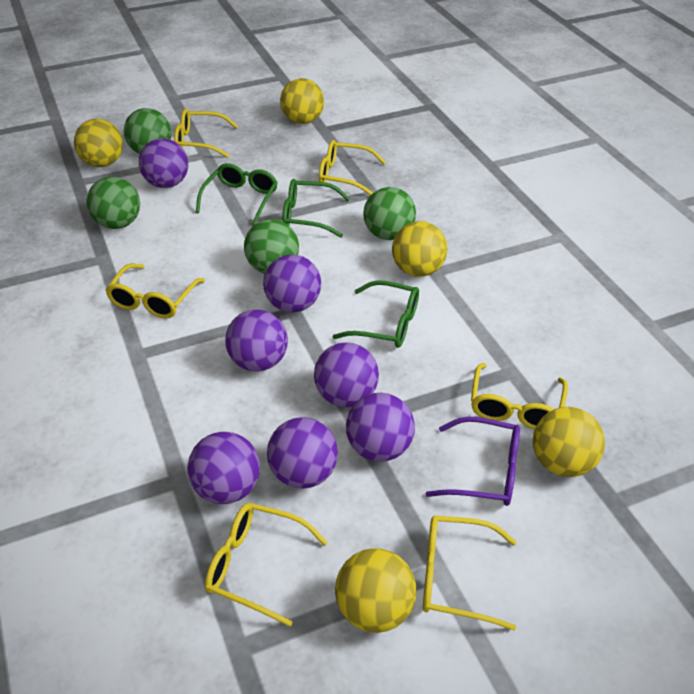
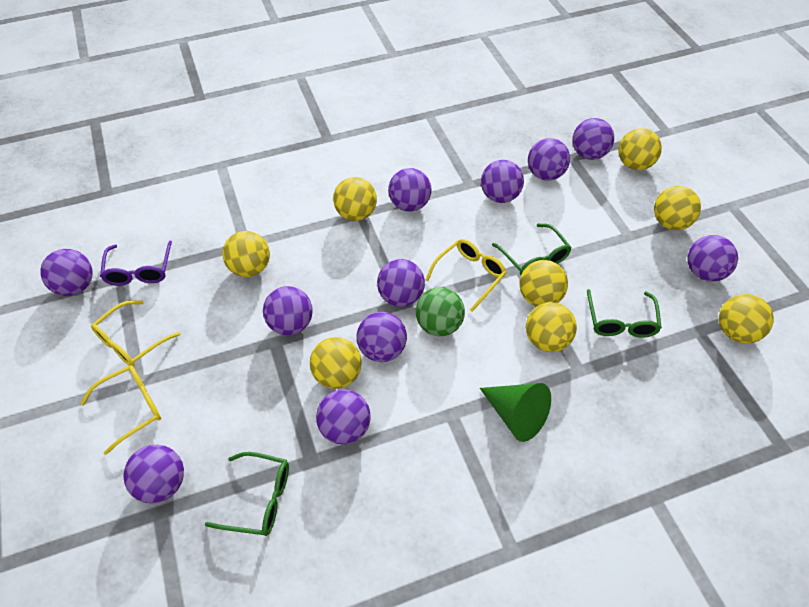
green ball: 4 -> 1
green cone: 0 -> 1
purple ball: 7 -> 11
yellow ball: 5 -> 8
yellow glasses: 6 -> 3

